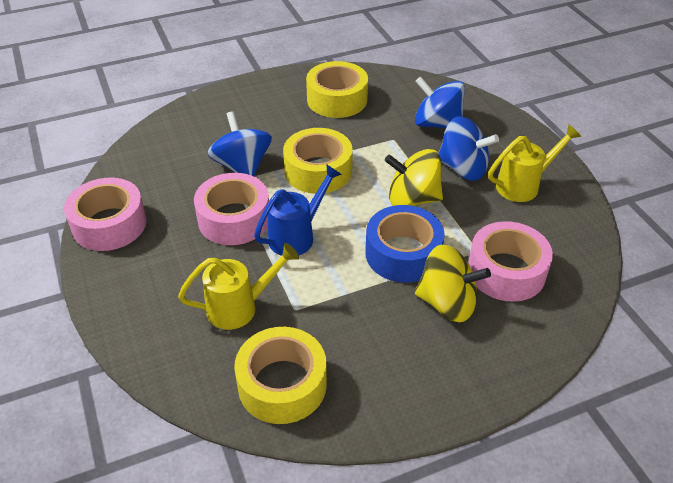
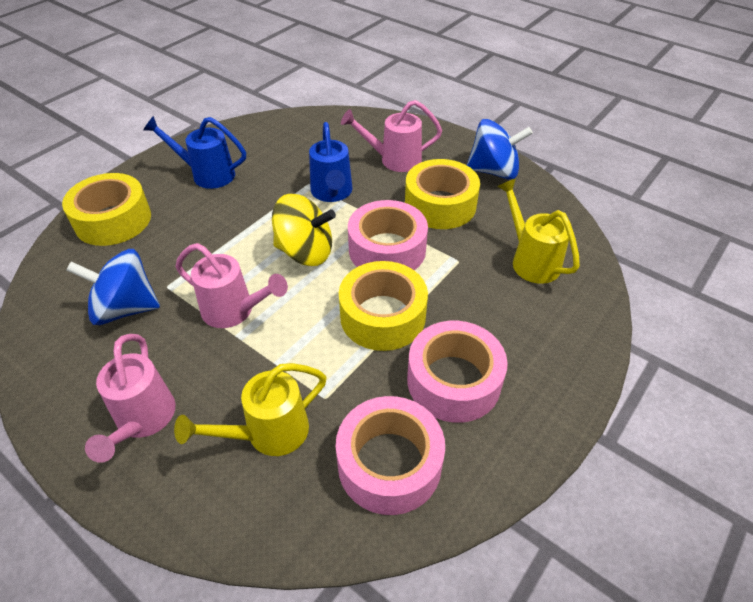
blue spinning top: 3 -> 2
blue tape: 1 -> 0
blue watering can: 1 -> 2
pink watering can: 0 -> 3
yellow spinning top: 2 -> 1

